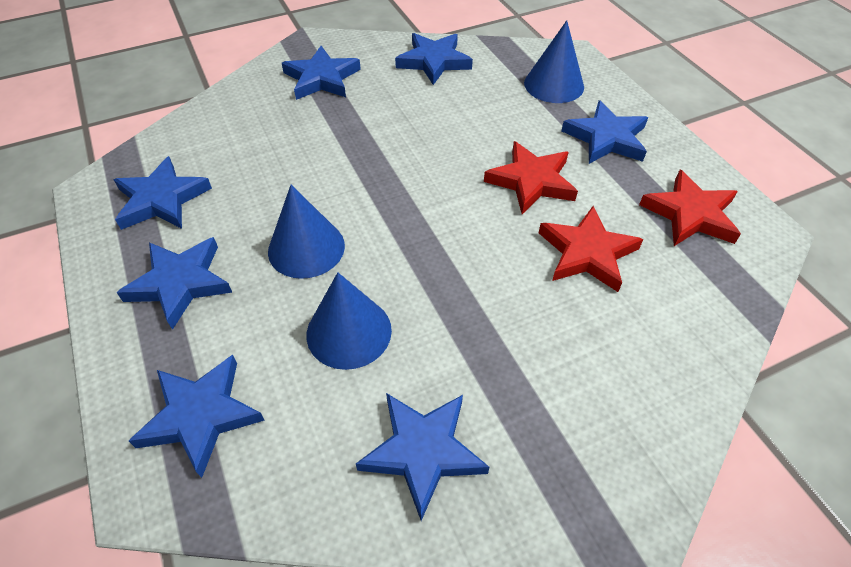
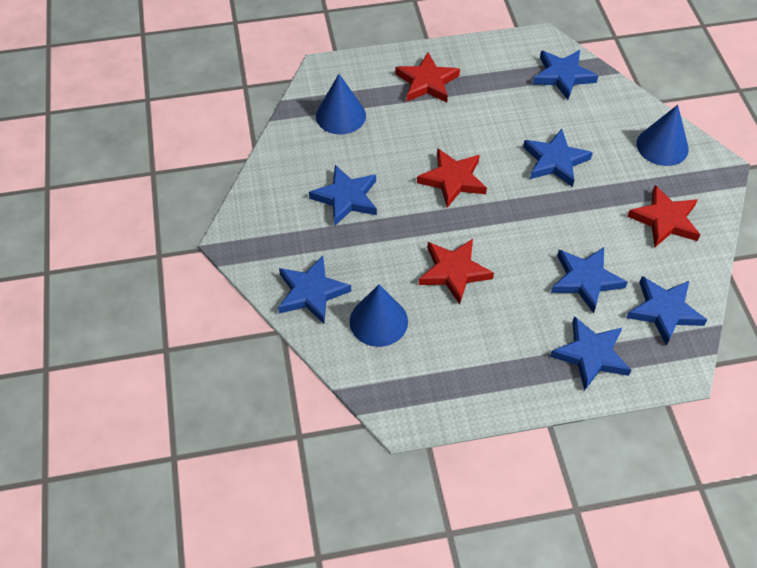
red star: 3 -> 4

